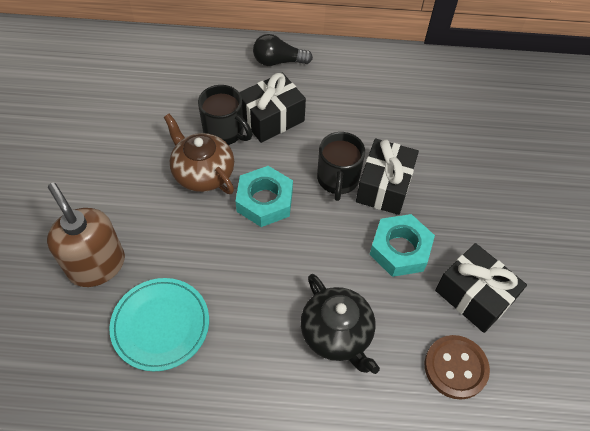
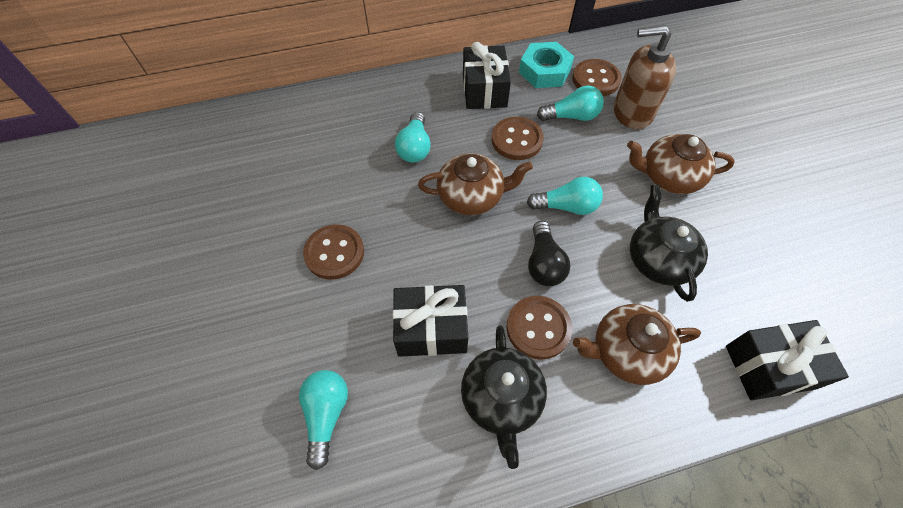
black mug: 2 -> 0
black teapot: 1 -> 2
brown button: 1 -> 4
brown teapot: 1 -> 3
turquoise light bulb: 0 -> 4
turquoise nut: 2 -> 1
turquoise plate: 1 -> 0

